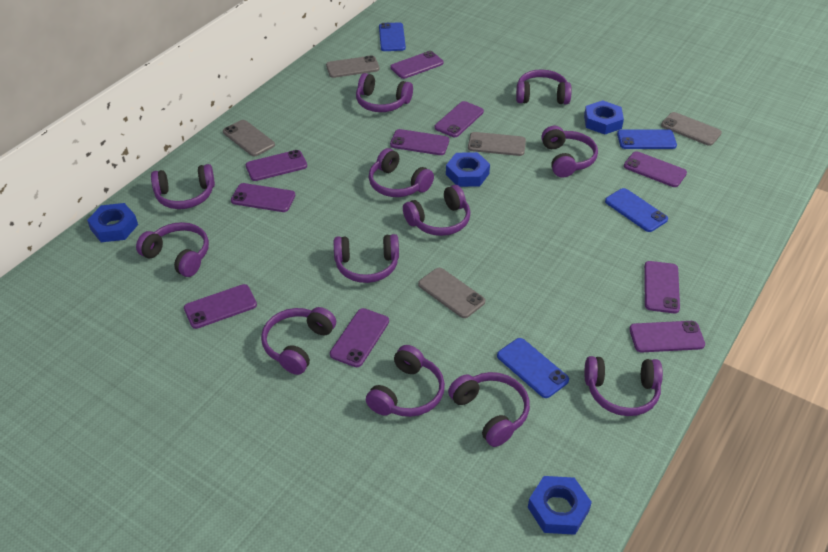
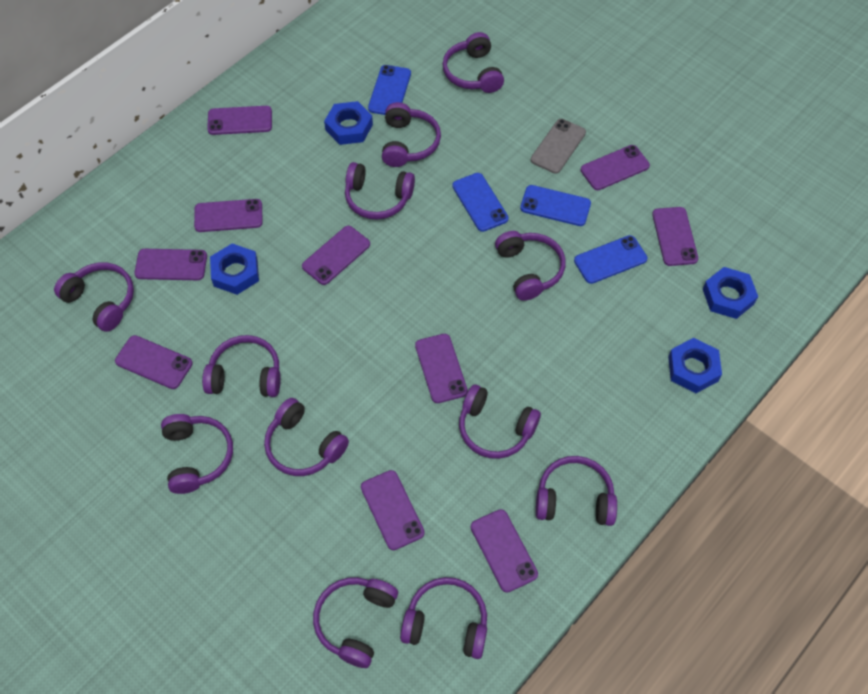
grey phone: 5 -> 1

